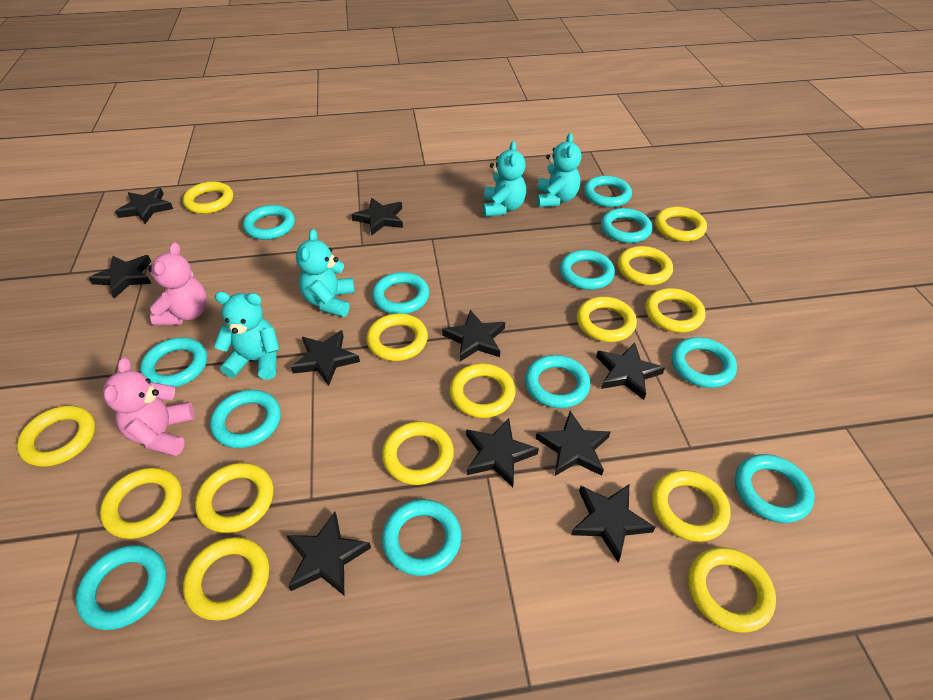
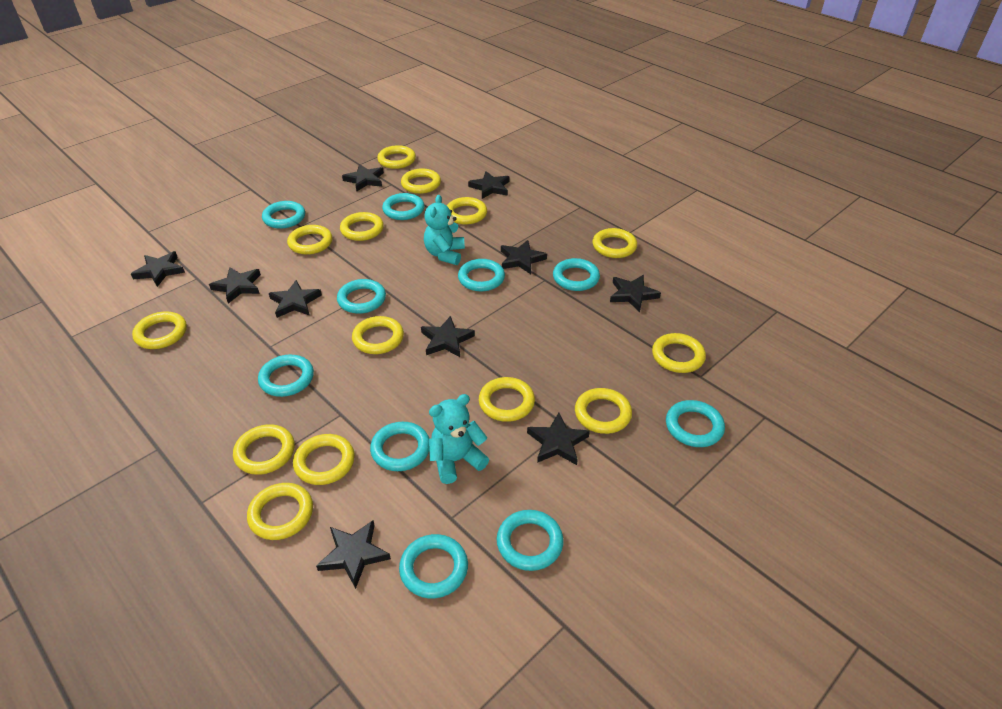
pink teddy bear: 2 -> 0
turquoise ring: 12 -> 10
turquoise teddy bear: 4 -> 2

